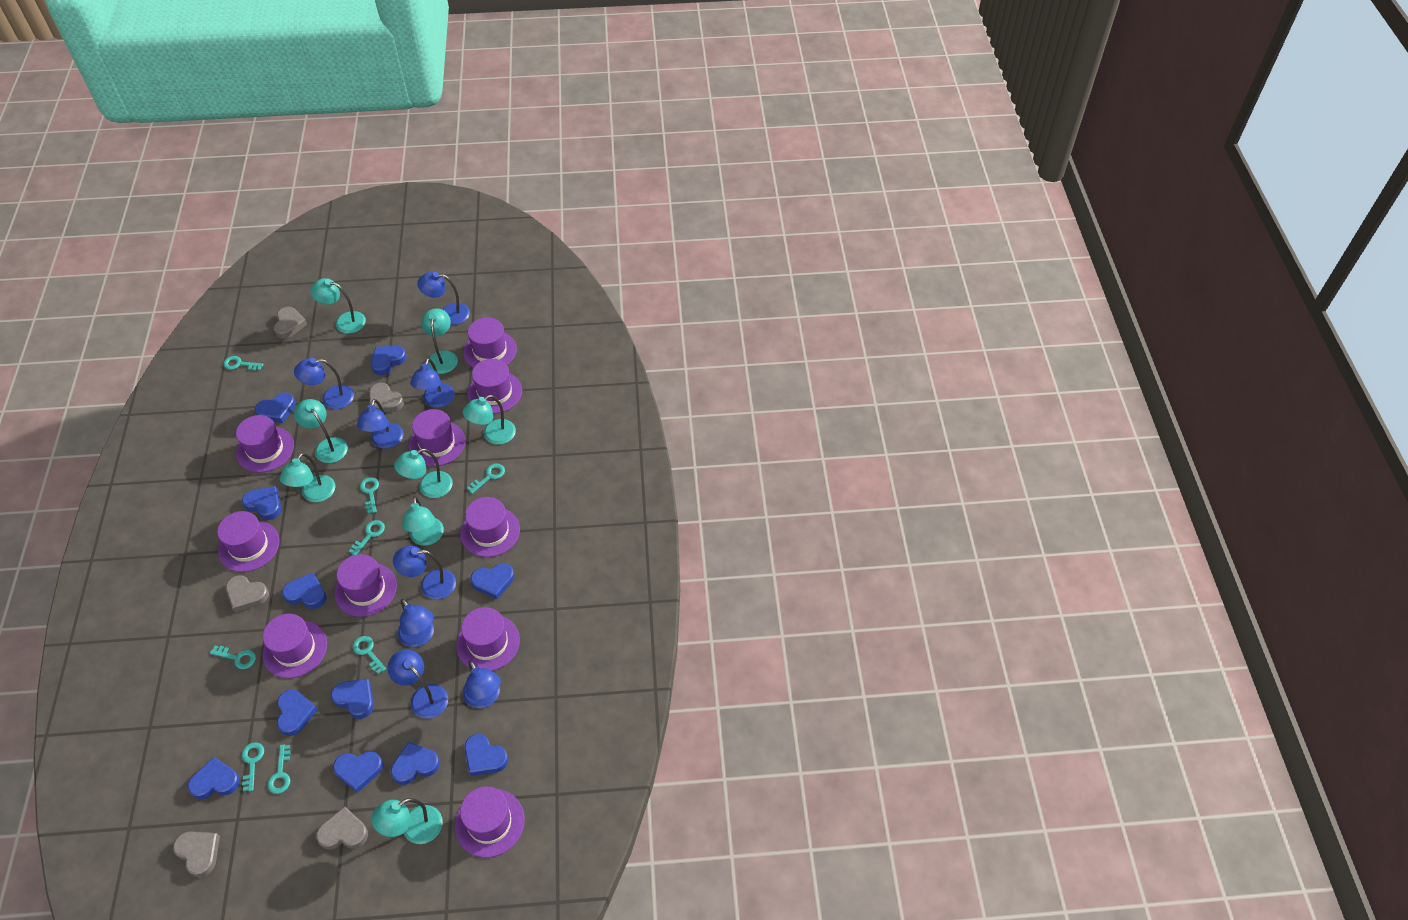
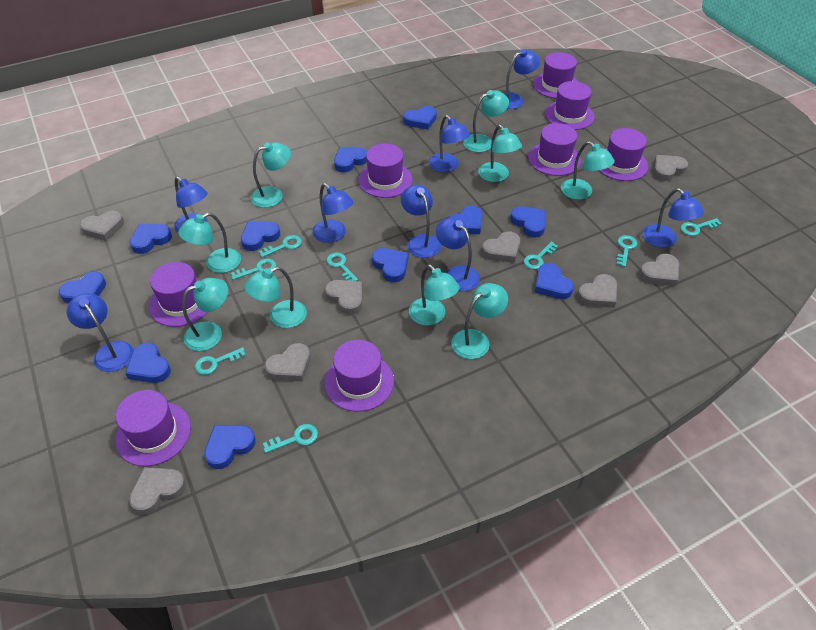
grey heart: 5 -> 8
purple hat: 10 -> 8
turquoise lamp: 8 -> 9

